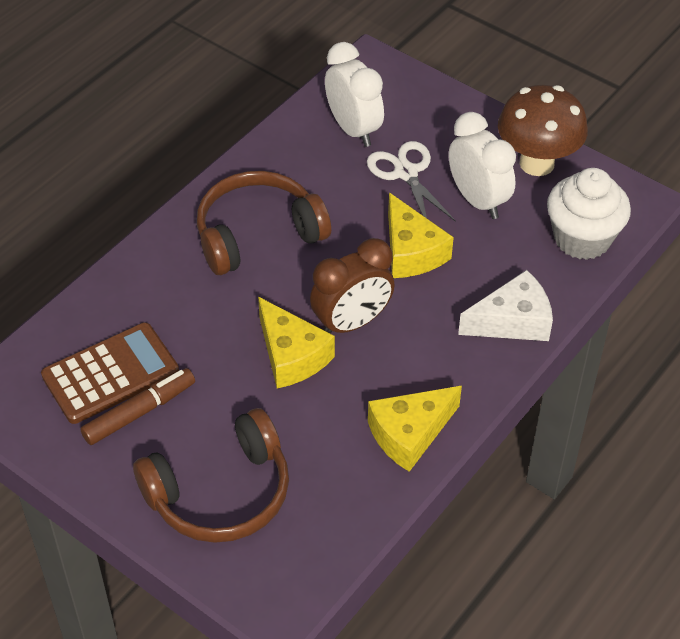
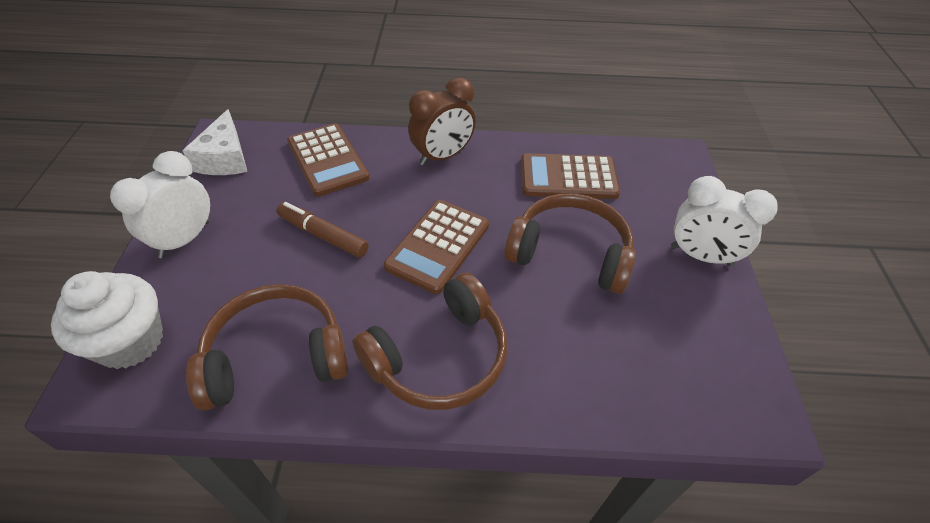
brown calculator: 1 -> 3
brown headphones: 2 -> 3
brown mushroom: 1 -> 0
white scissors: 1 -> 0
yellow cheese: 3 -> 0

